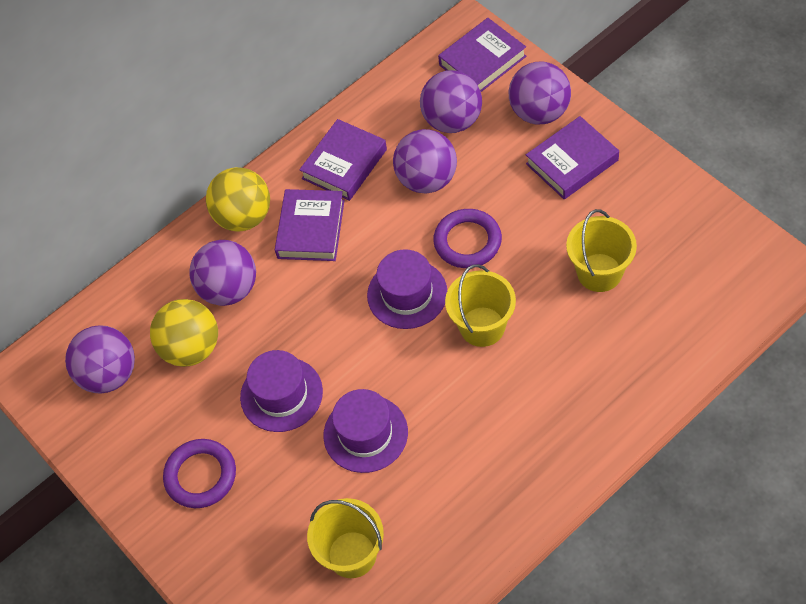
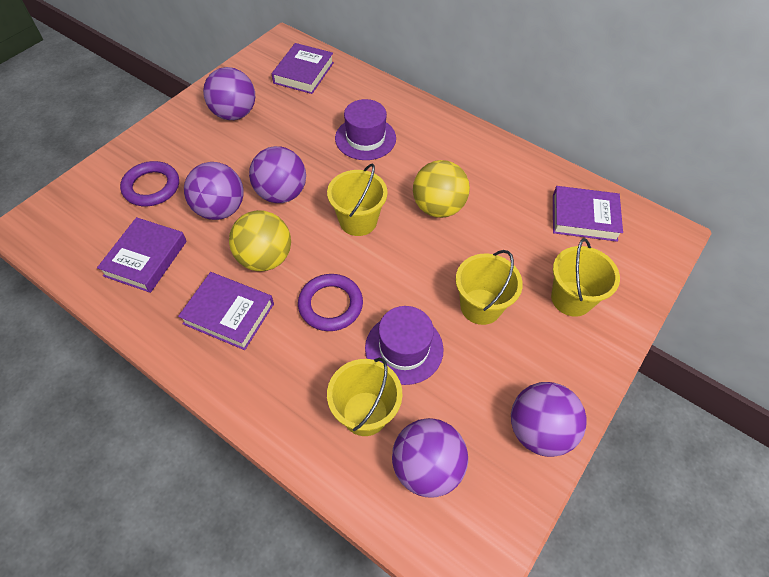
purple hat: 3 -> 2
yellow bucket: 3 -> 4

